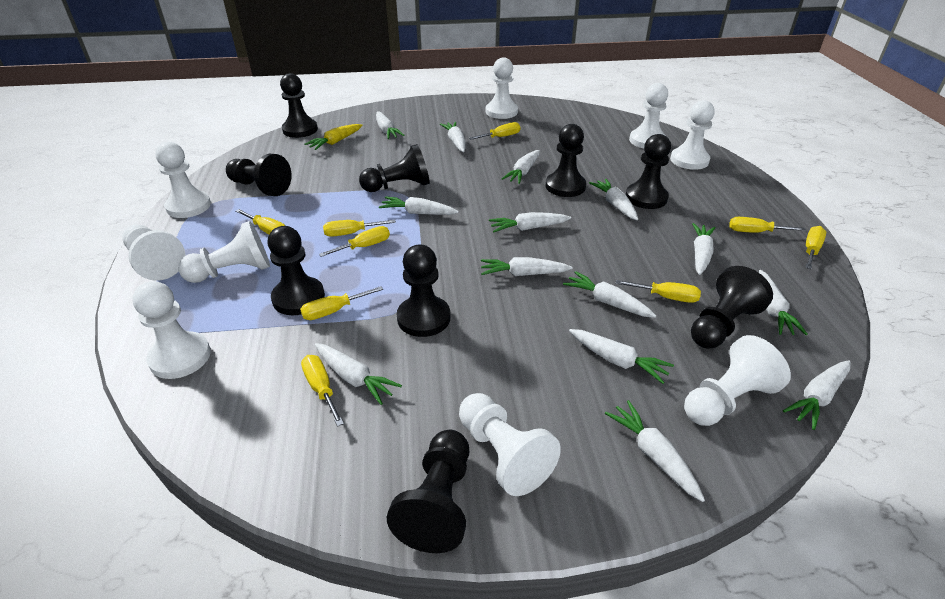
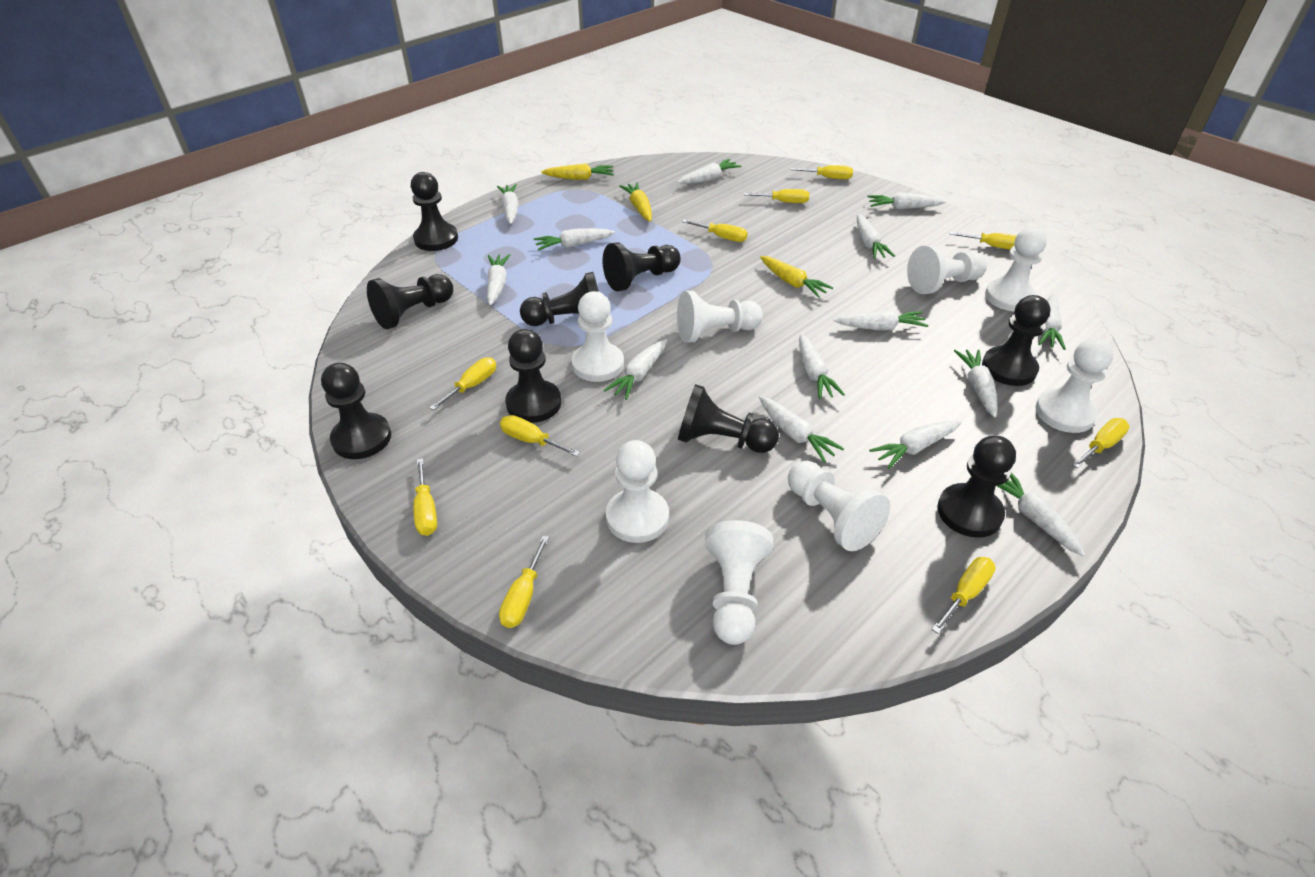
white pawn: 9 -> 8
yellow carrot: 1 -> 3
yellow screwdriver: 9 -> 10

